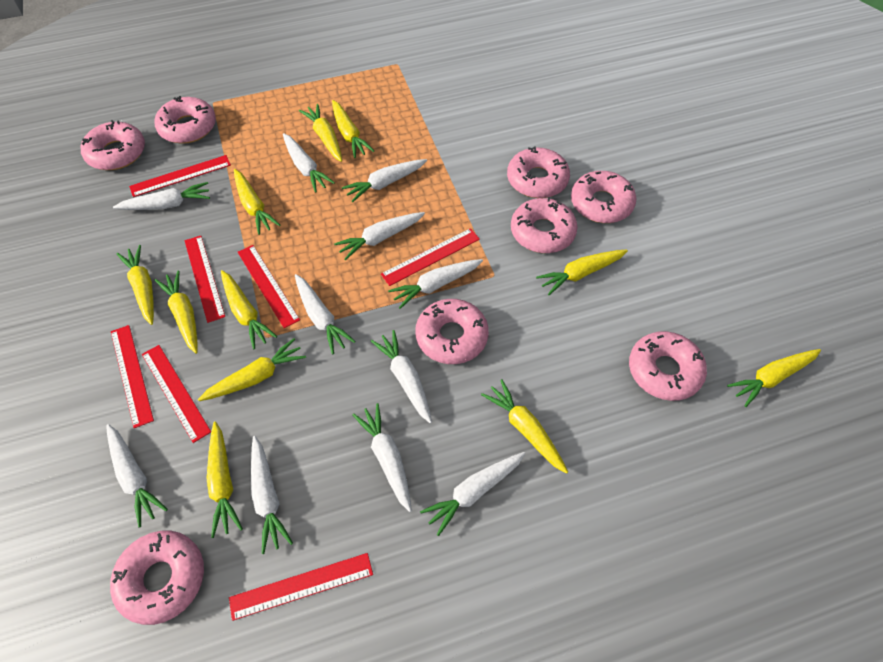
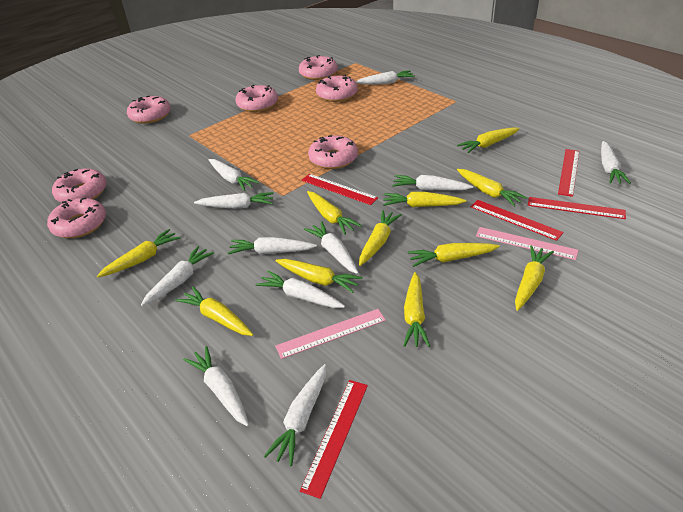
pink donut: 8 -> 7
pink ruler: 0 -> 2
red ruler: 7 -> 5

